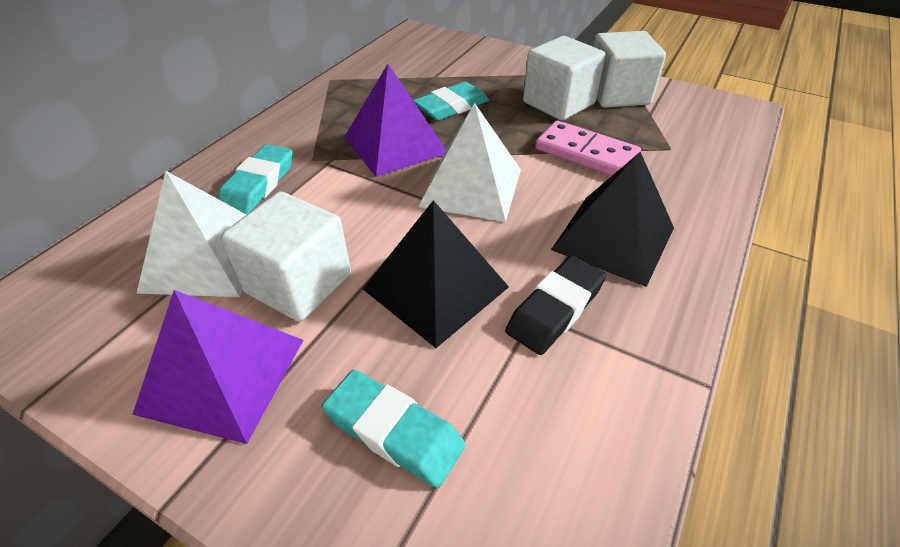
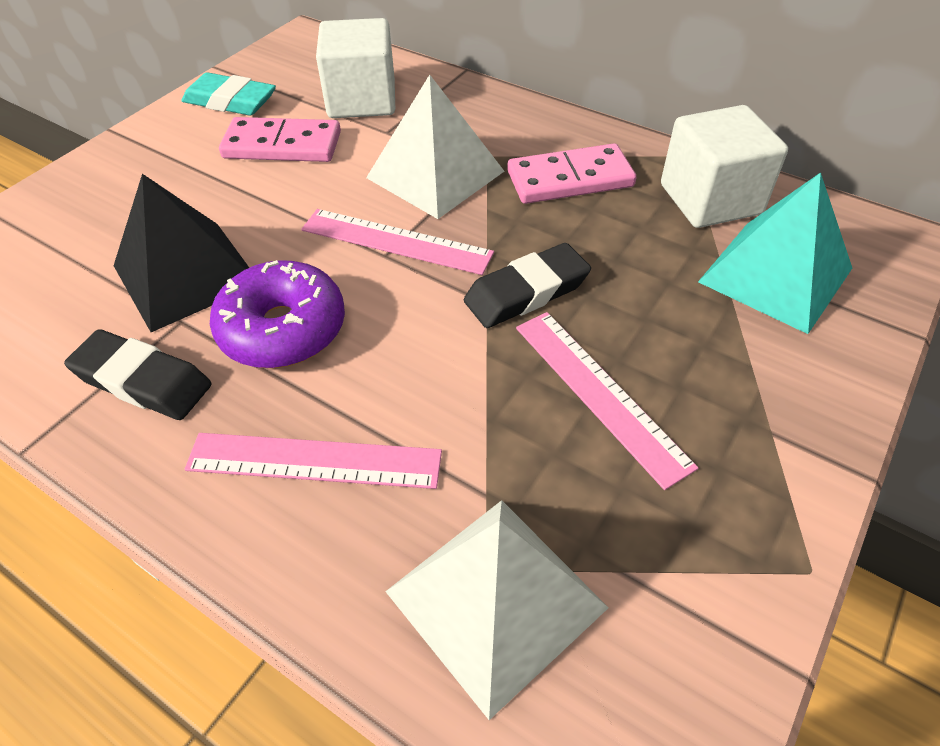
black eraser: 1 -> 2
black pyramid: 2 -> 1
pink domino: 1 -> 2
pink ruler: 0 -> 3
purple donut: 0 -> 1
purple pyramid: 2 -> 0
turquoise eraser: 3 -> 1
turquoise pyramid: 0 -> 1
white cube: 3 -> 2

